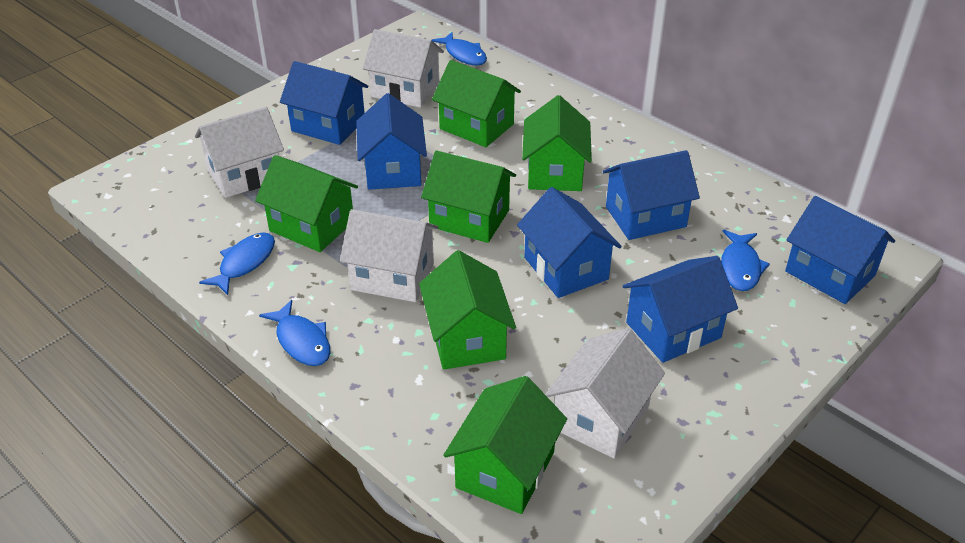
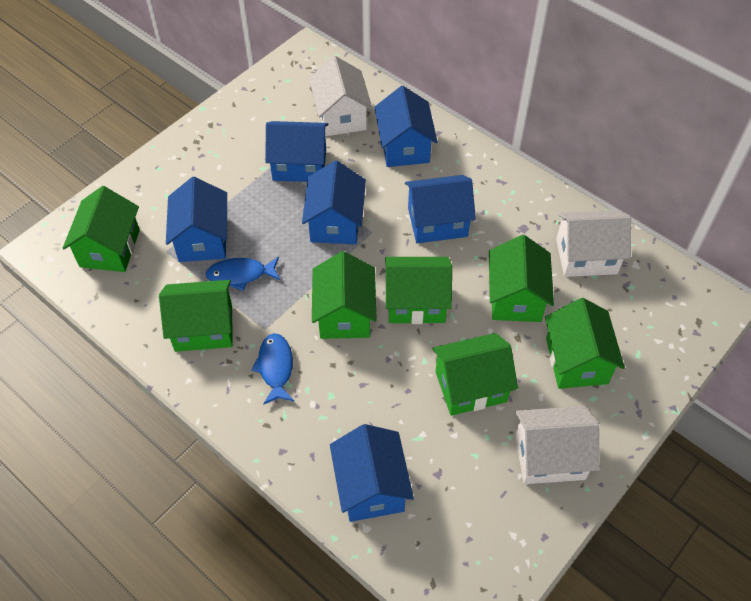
blue fish: 4 -> 2
green house: 6 -> 7
white house: 4 -> 3

